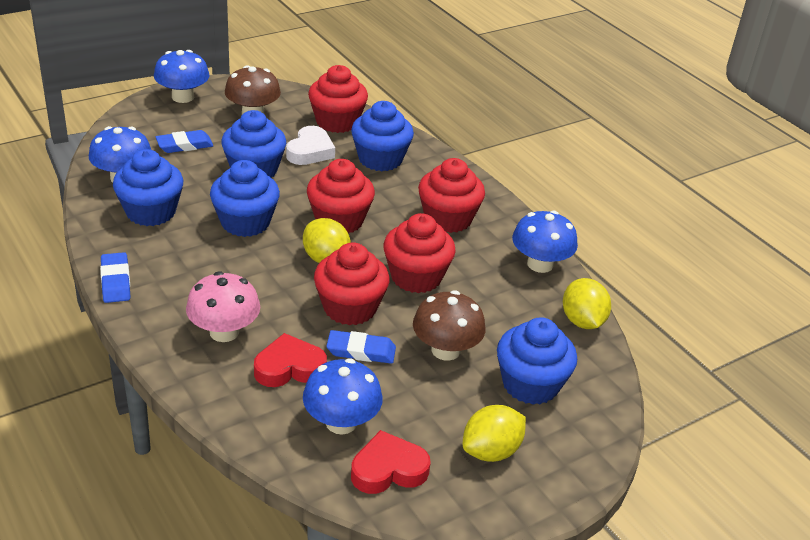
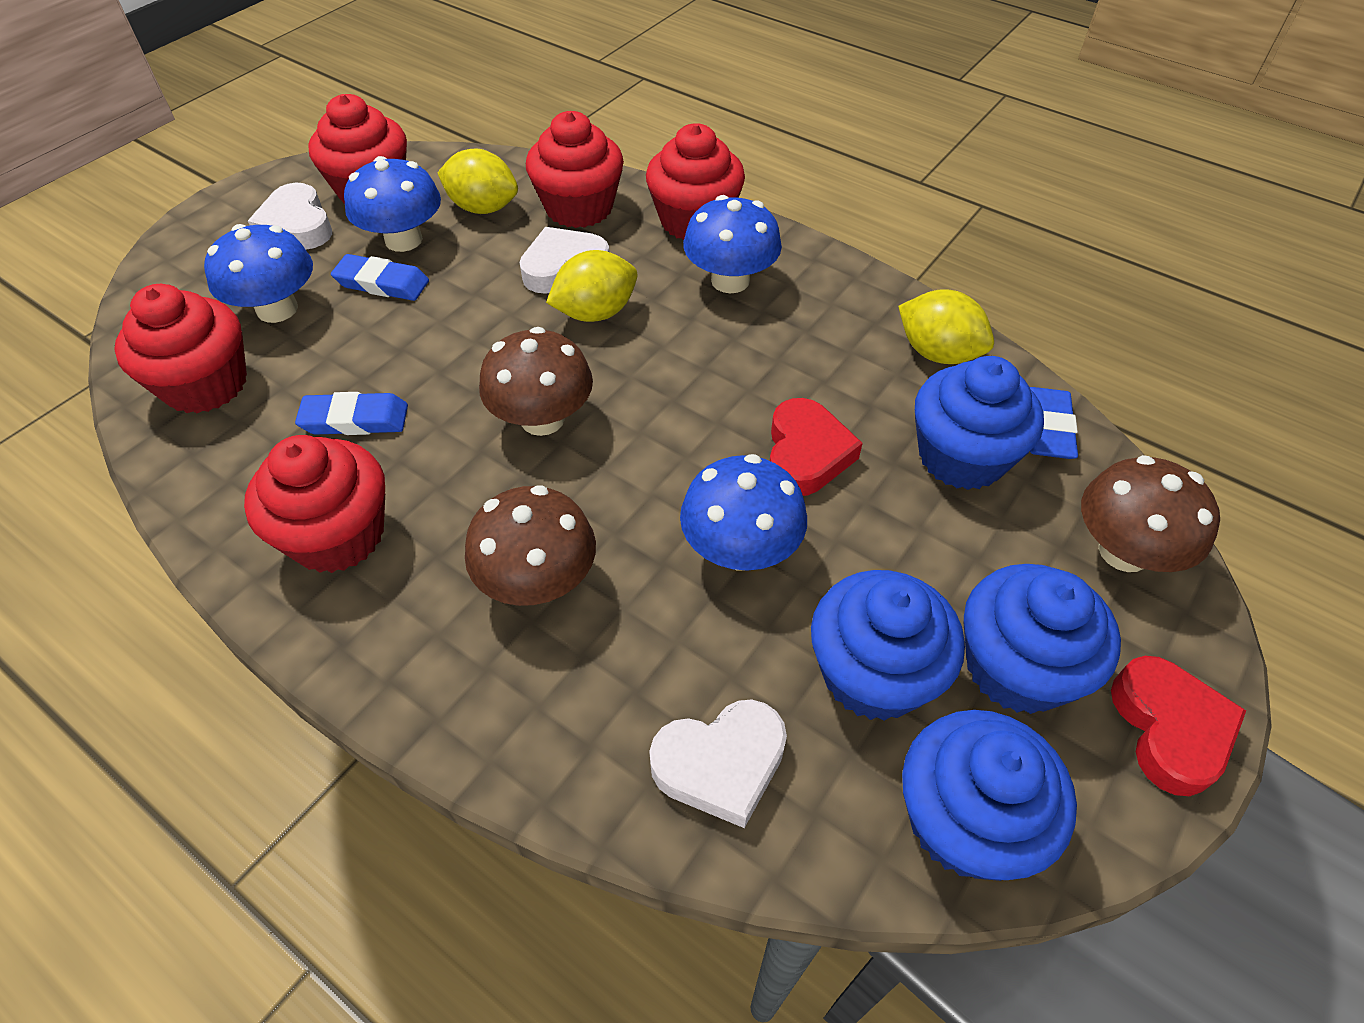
blue cupcake: 5 -> 4
brown mushroom: 2 -> 3
pink mushroom: 1 -> 0
white heart: 1 -> 3

